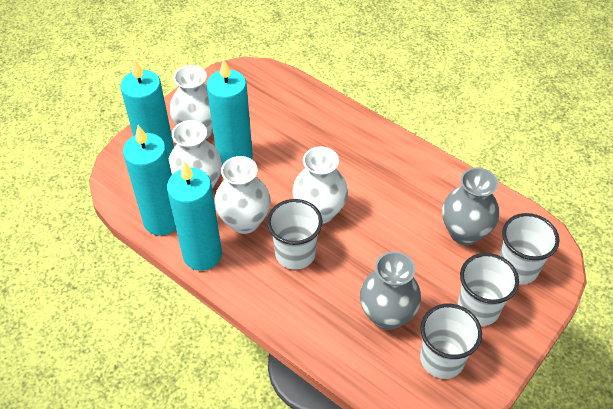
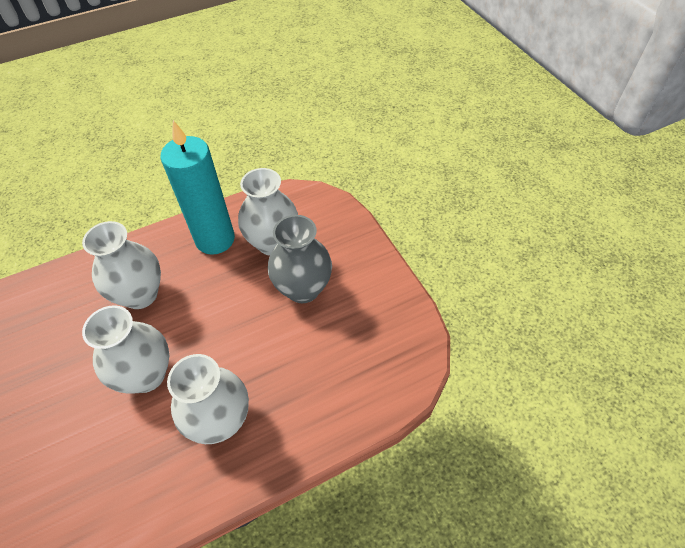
grey vase: 2 -> 1
turquoise candle: 4 -> 1
white cup: 4 -> 0

